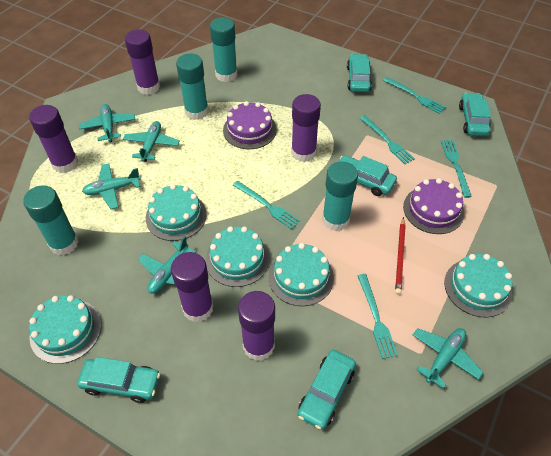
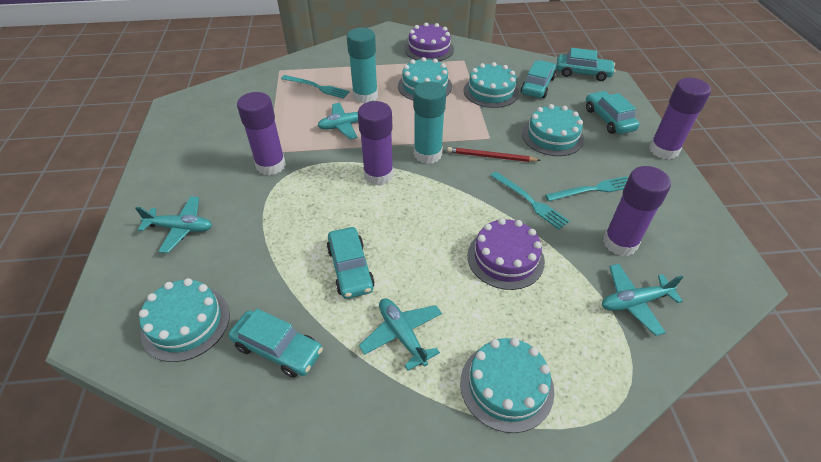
purple glue stick: 5 -> 4
turquoise fork: 5 -> 3
turquoise glue stick: 4 -> 2
turquoise plane: 5 -> 4

